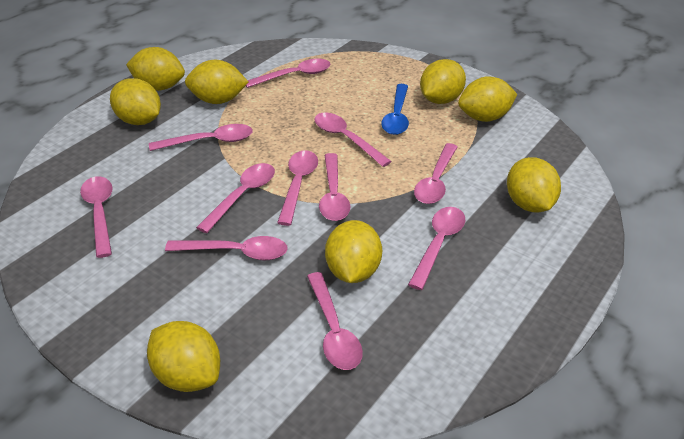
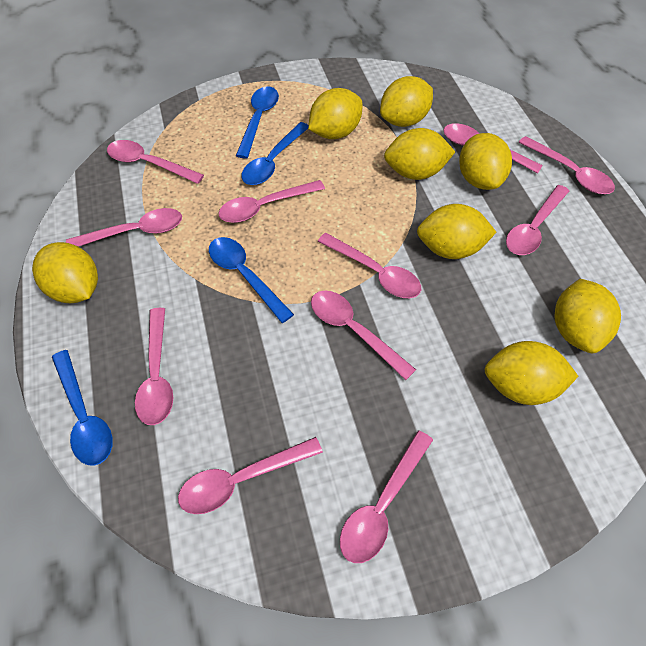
blue spoon: 1 -> 4

